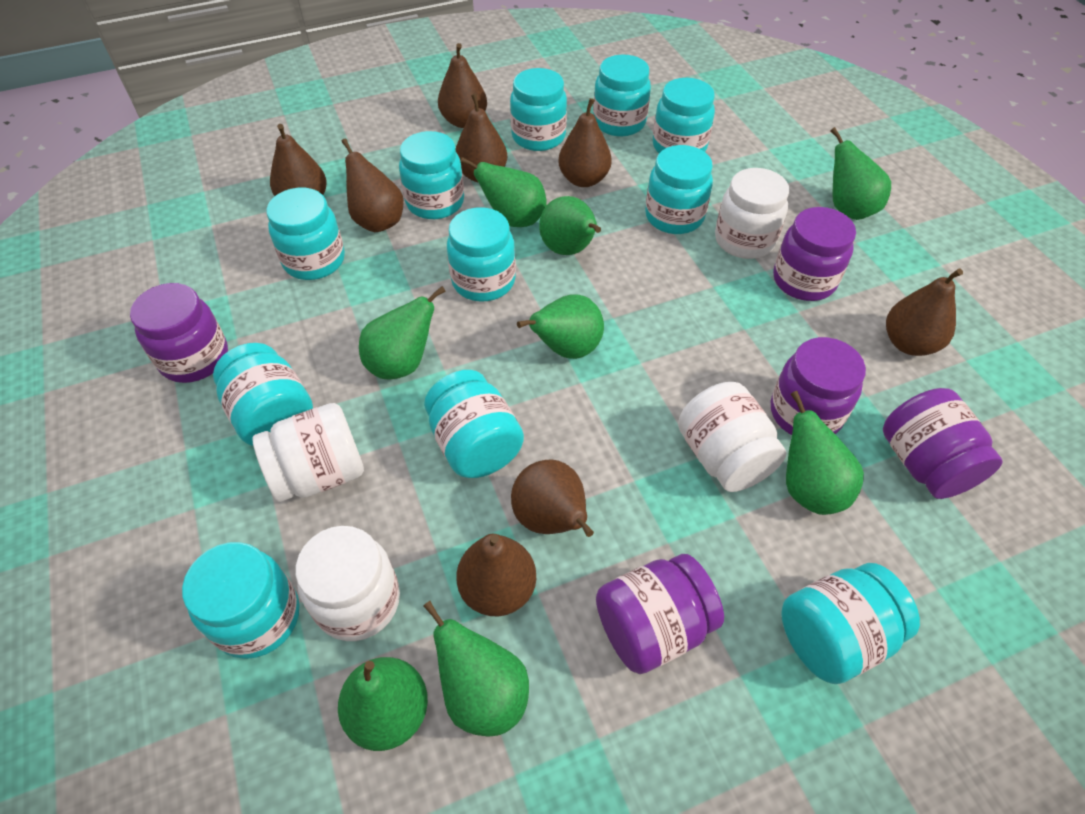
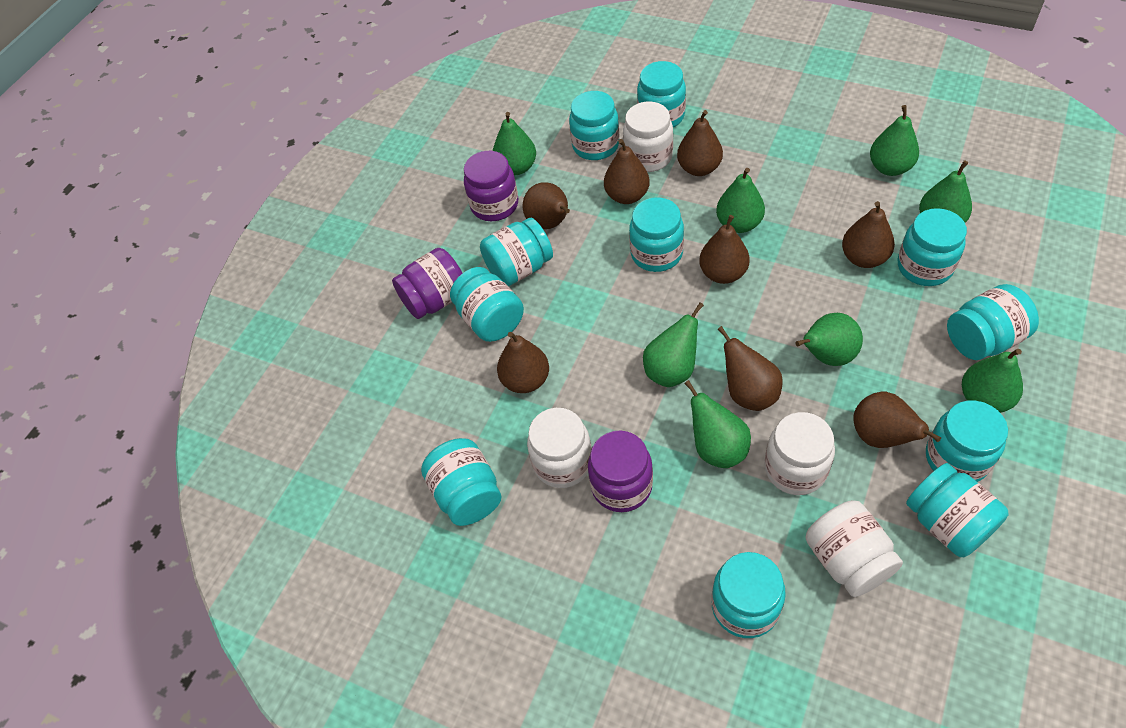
purple jar: 5 -> 3

